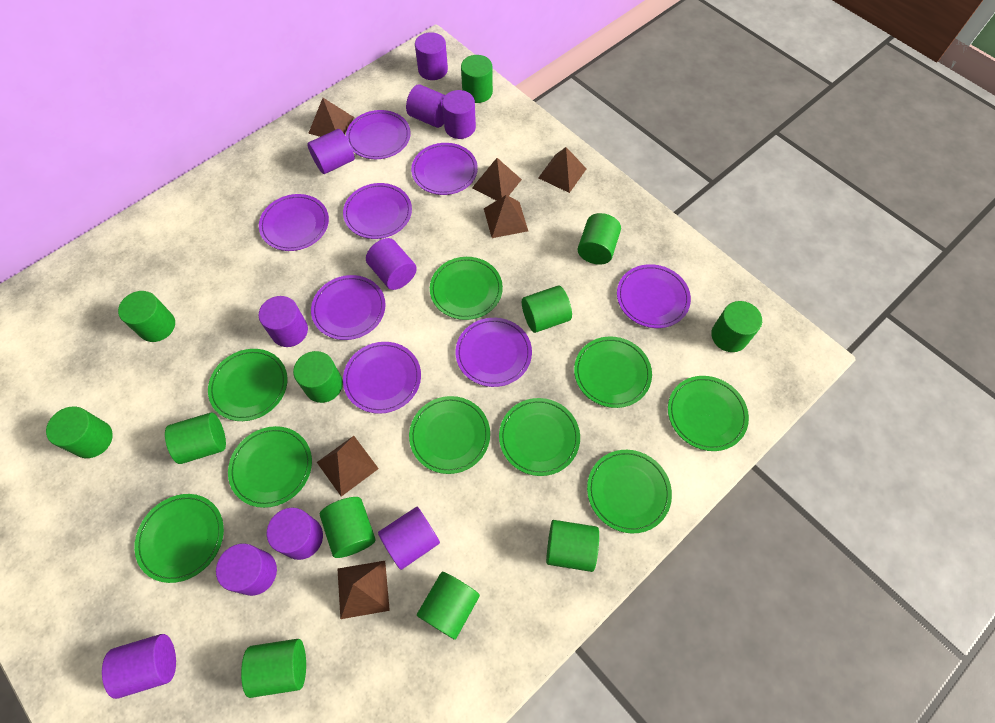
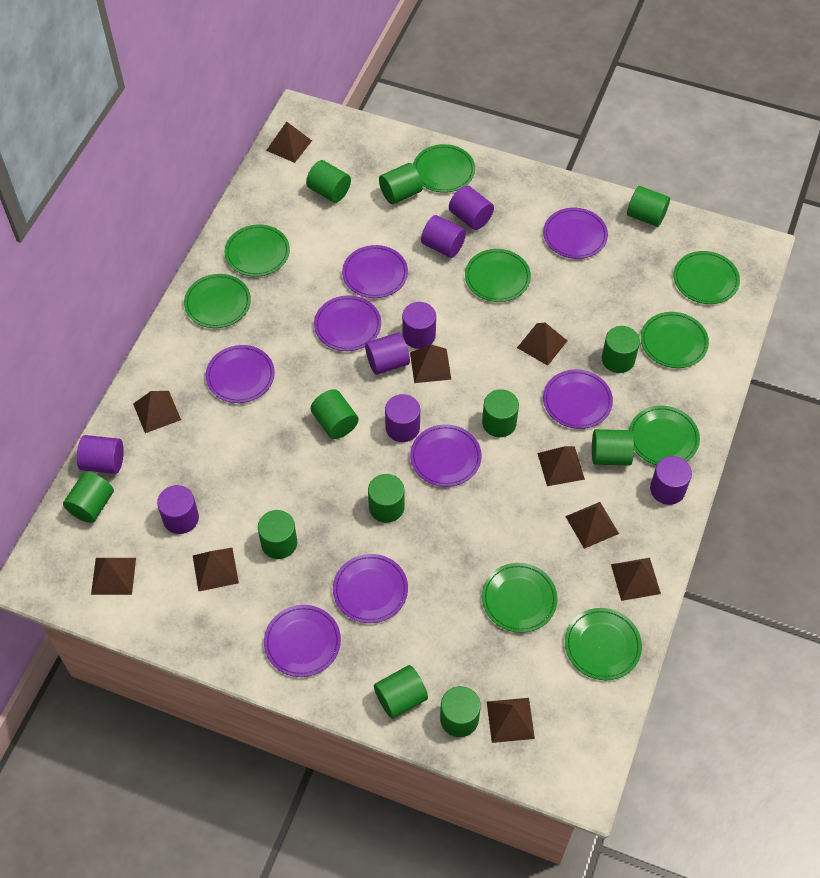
brown pyramid: 6 -> 10
purple cylinder: 10 -> 8

